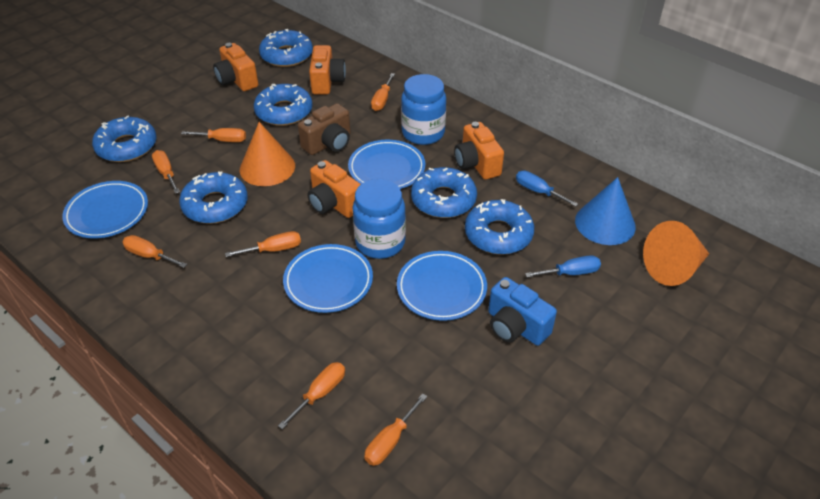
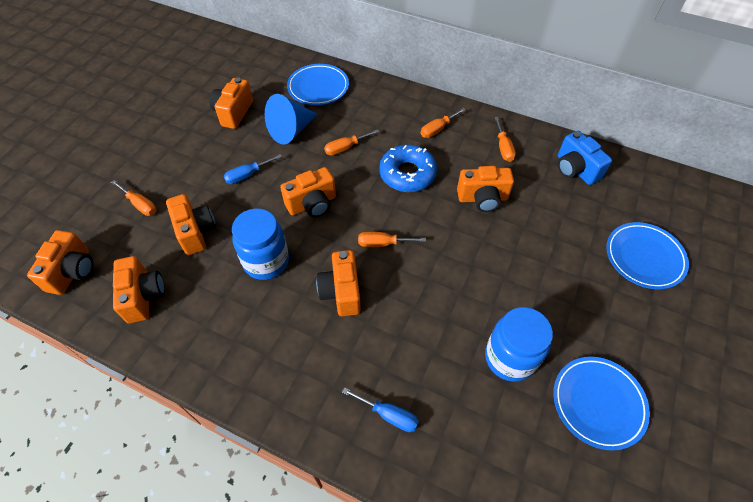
blue donut: 6 -> 1
blue plate: 4 -> 3
brown camera: 1 -> 0
orange camera: 4 -> 7
orange cone: 2 -> 0
orange screwdriver: 7 -> 5

